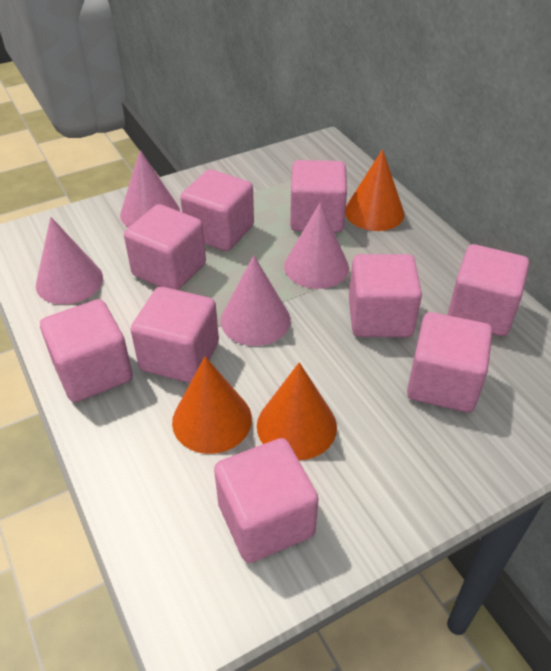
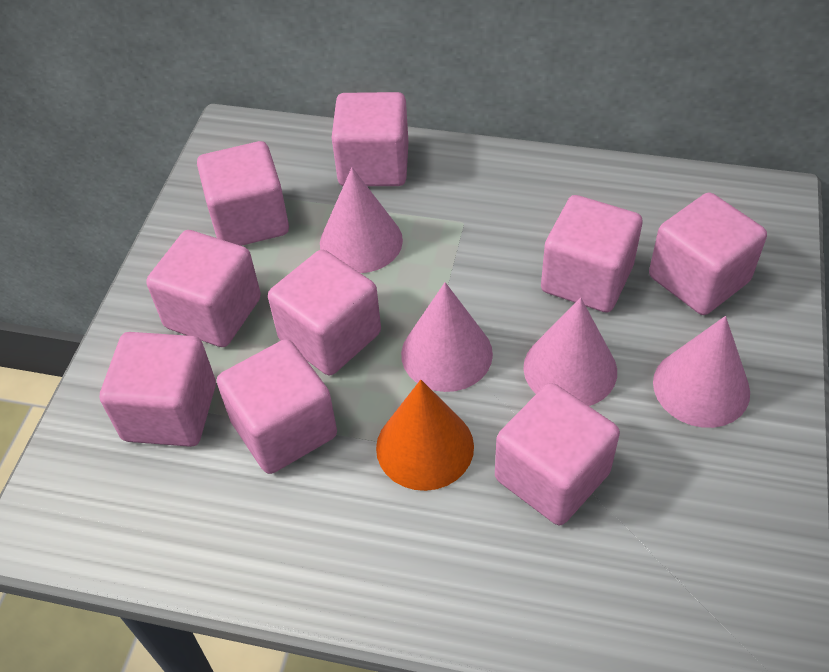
orange cone: 3 -> 1

